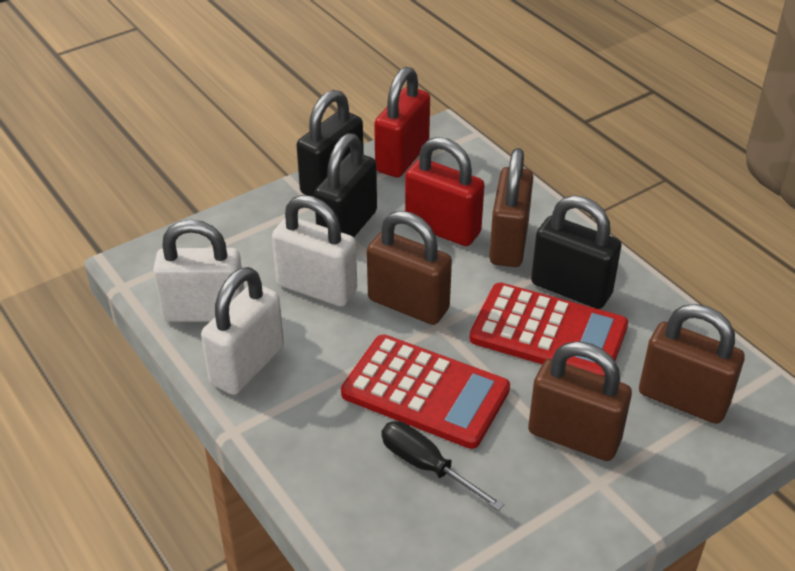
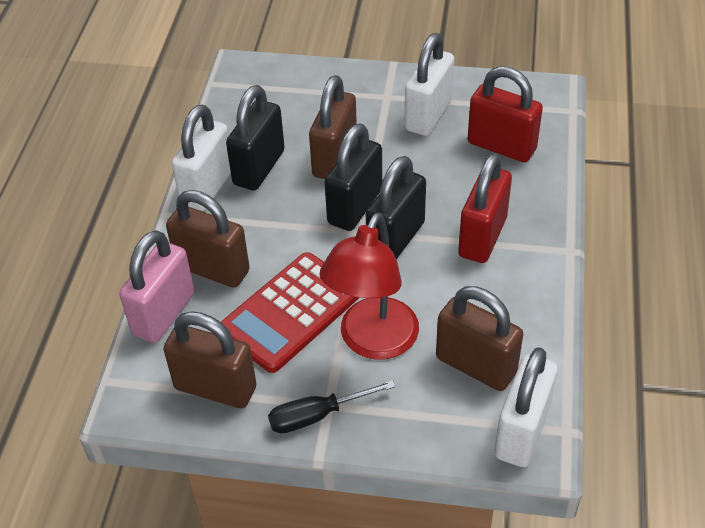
pink padlock: 0 -> 1
red calculator: 2 -> 1
red lamp: 0 -> 1

